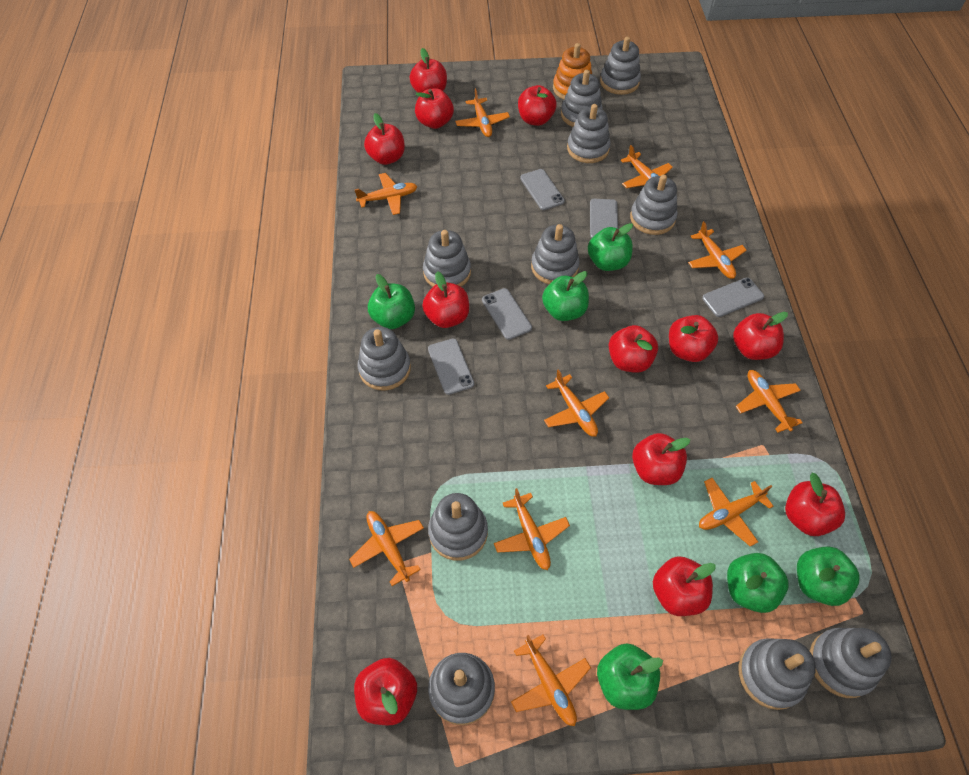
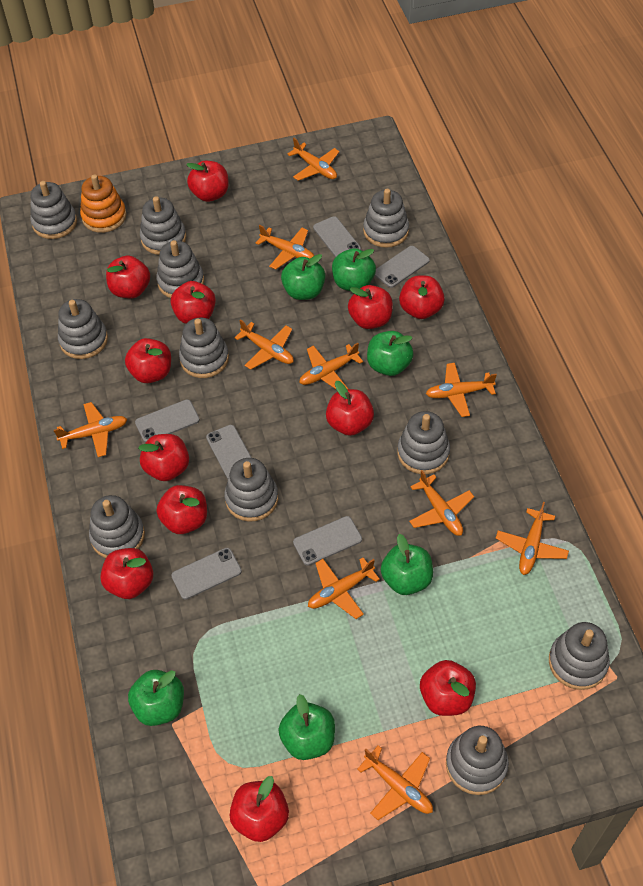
grey phone: 5 -> 6

